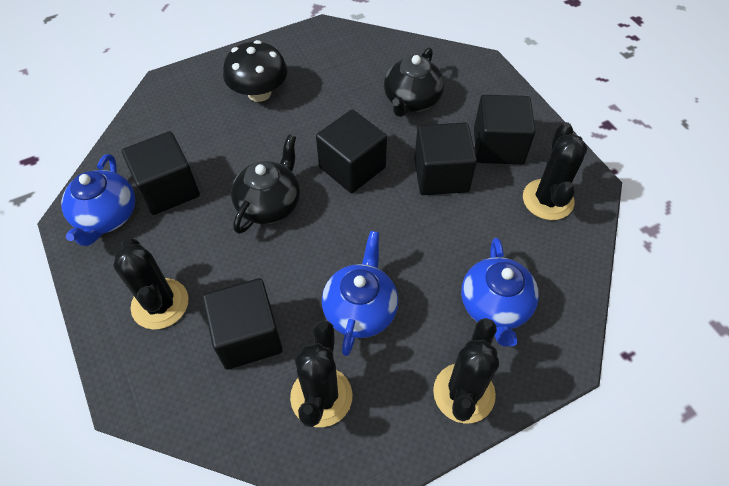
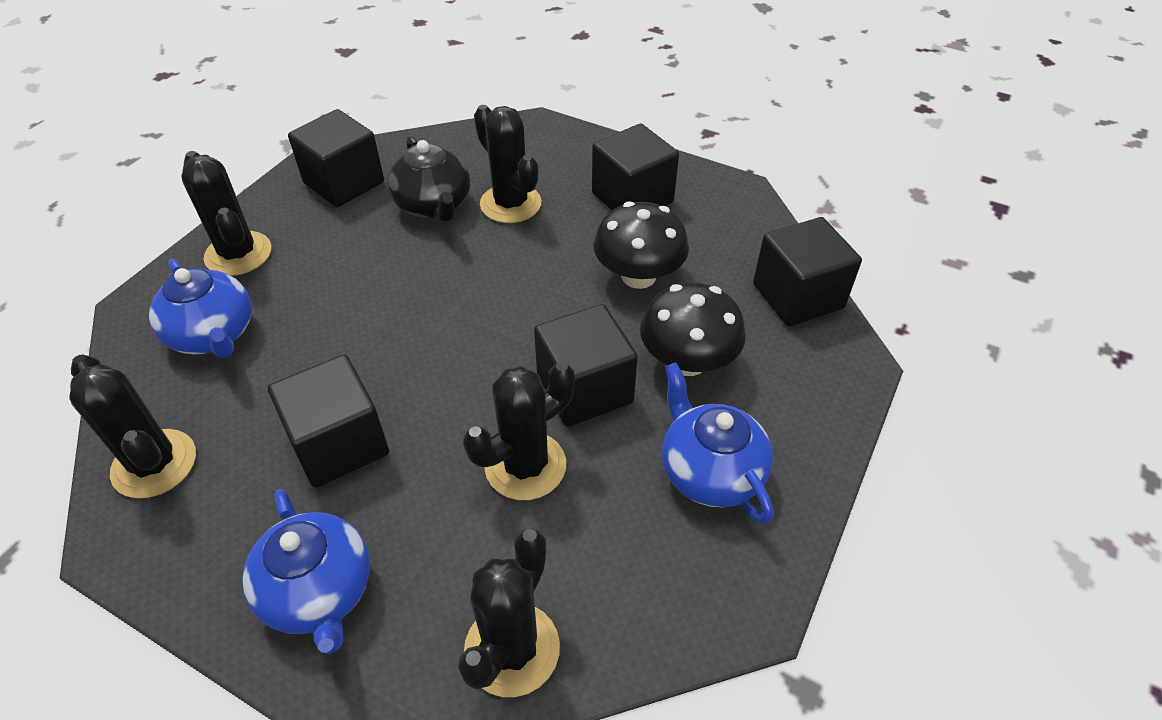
black cactus: 4 -> 5
black mushroom: 1 -> 2
black teapot: 2 -> 1

